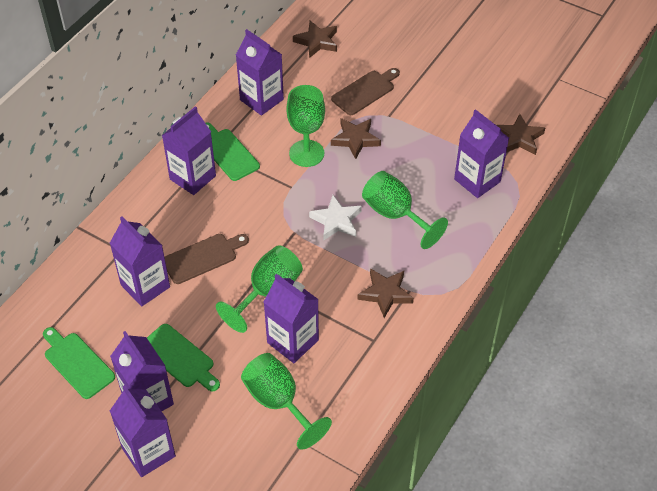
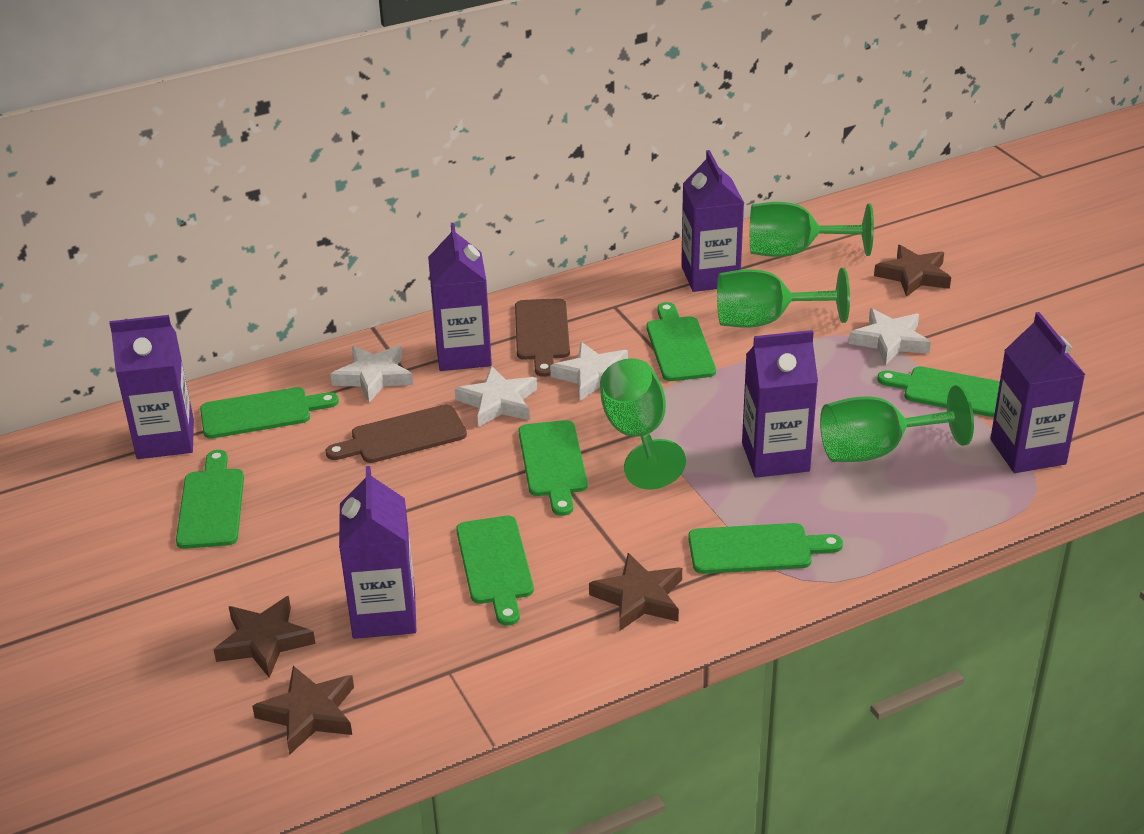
green cutting board: 3 -> 7
purple carton: 7 -> 6
white star: 1 -> 4

